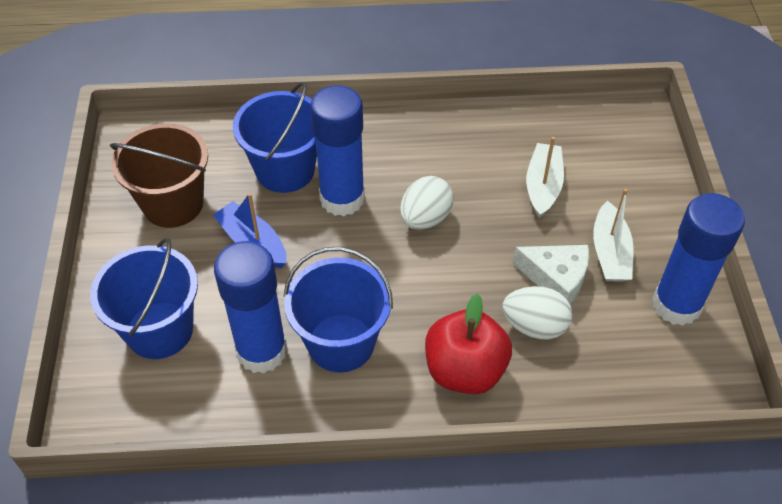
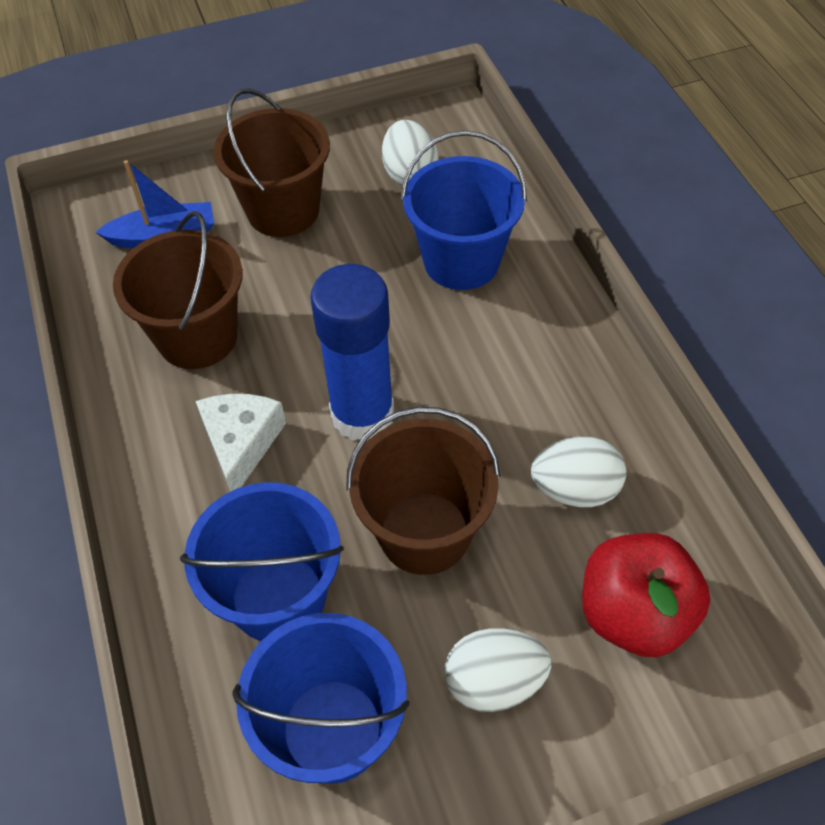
blue glue stick: 3 -> 1
brown bucket: 1 -> 3
white boat: 2 -> 0
white egg: 2 -> 3

